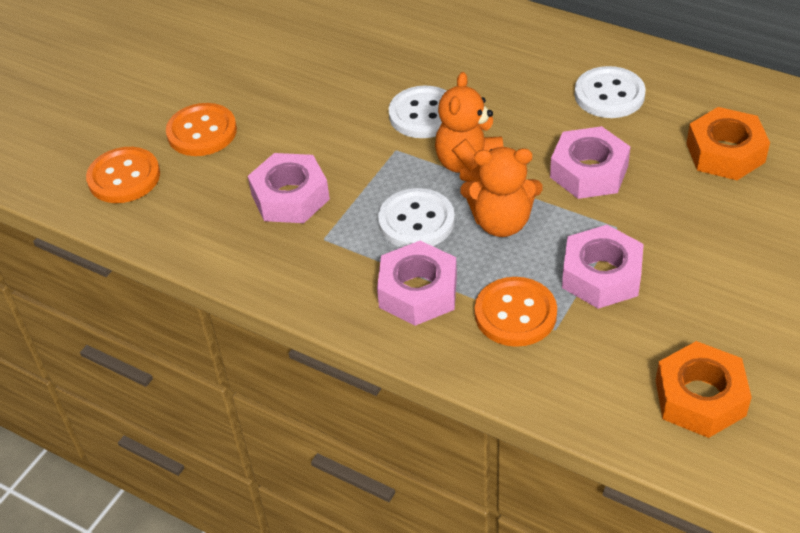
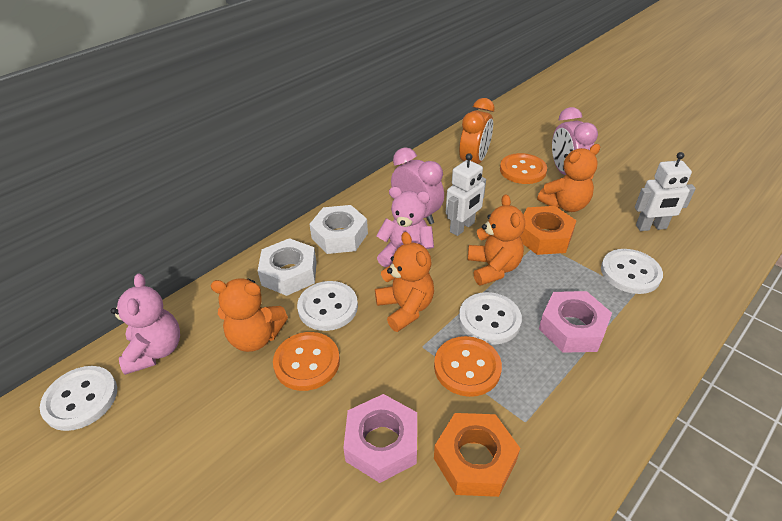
orange clock: 0 -> 1
orange teddy bear: 2 -> 4
pink clock: 0 -> 2
pink nut: 4 -> 2
pink teddy bear: 0 -> 2
white button: 3 -> 4
white nut: 0 -> 2
white robot: 0 -> 2

